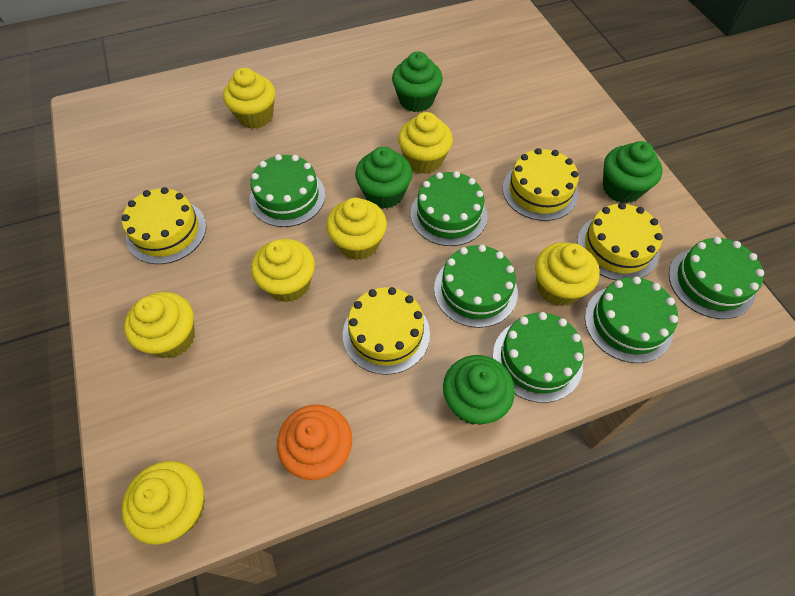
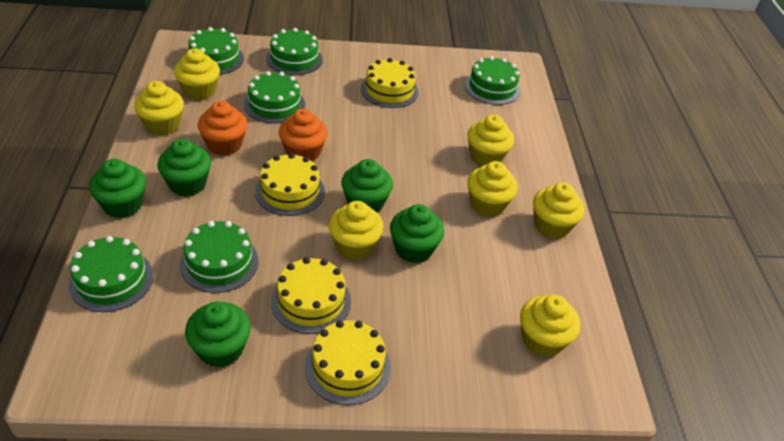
green cupcake: 4 -> 5
orange cupcake: 1 -> 2

